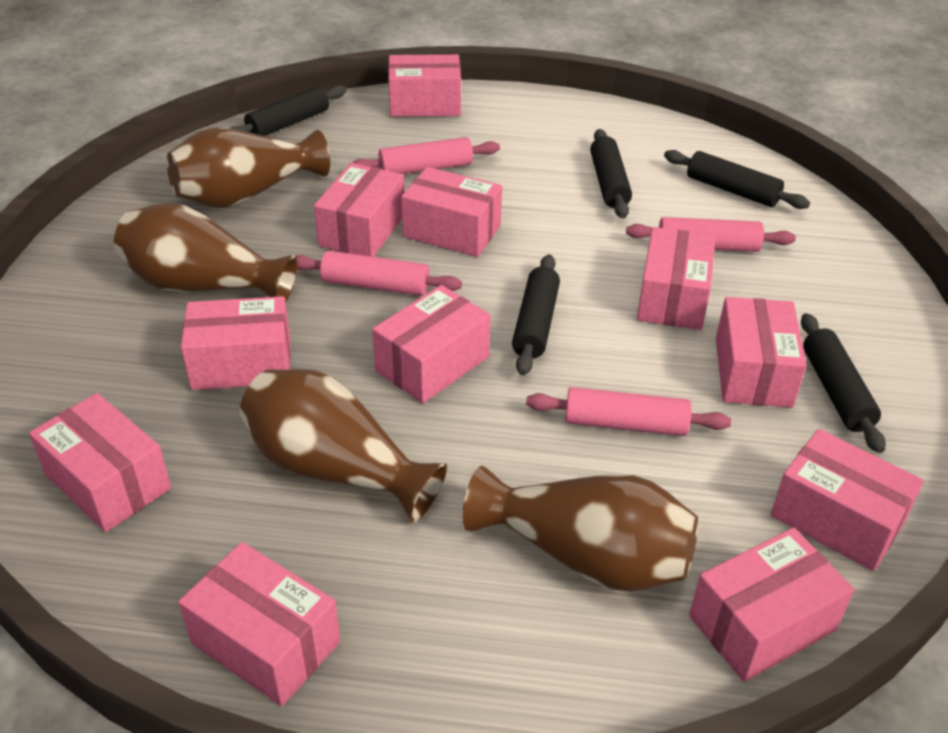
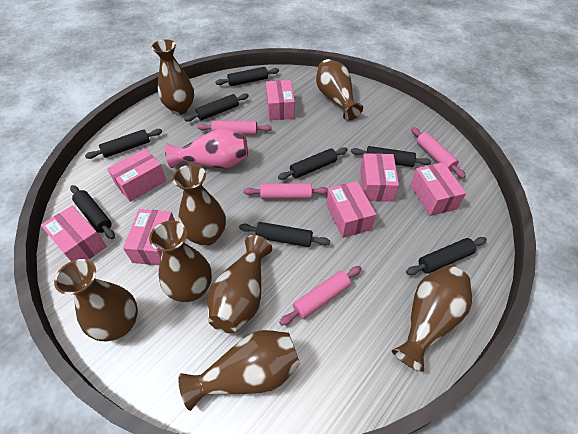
black rolling pin: 5 -> 8
brown vase: 4 -> 8
pink box: 11 -> 7
pink vase: 0 -> 1

